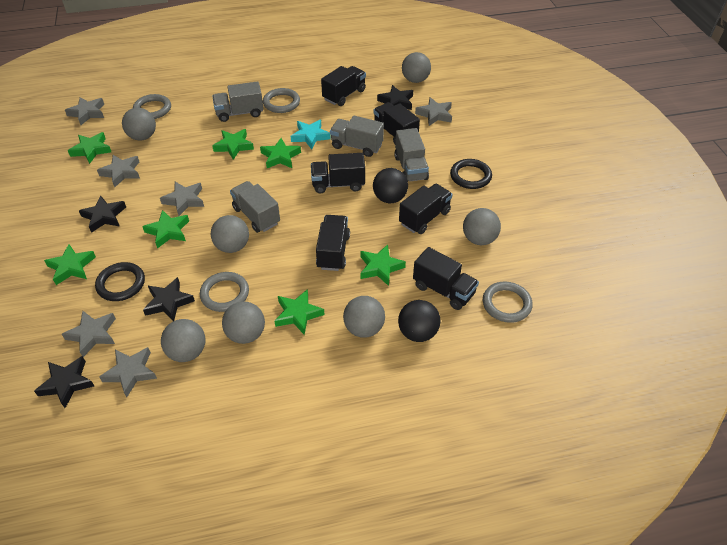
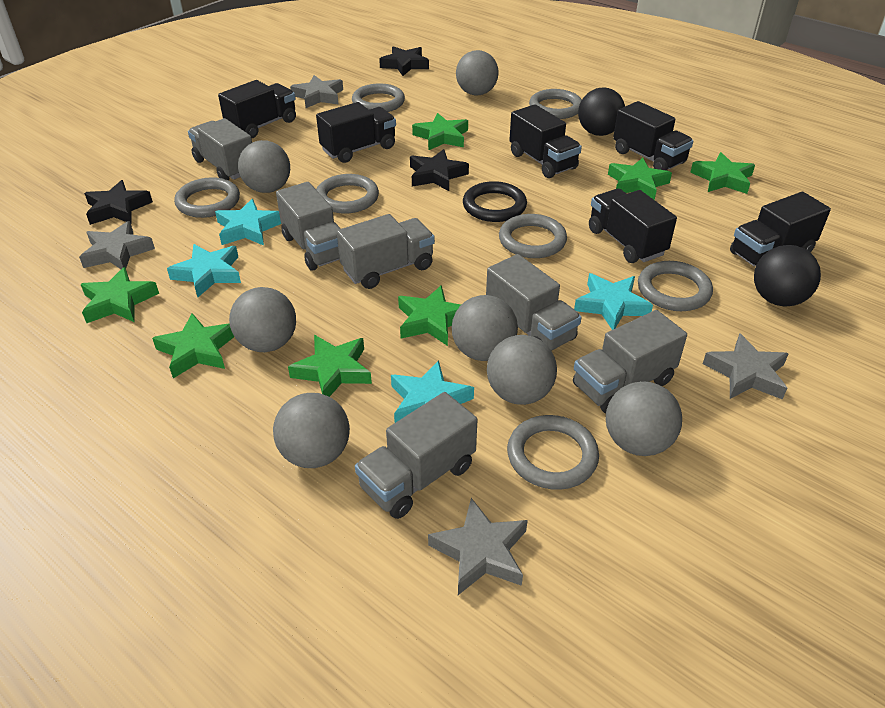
black ring: 2 -> 1
black star: 4 -> 3
grey ring: 4 -> 7
grey star: 6 -> 4
grey truck: 4 -> 6
turquoise star: 1 -> 4

